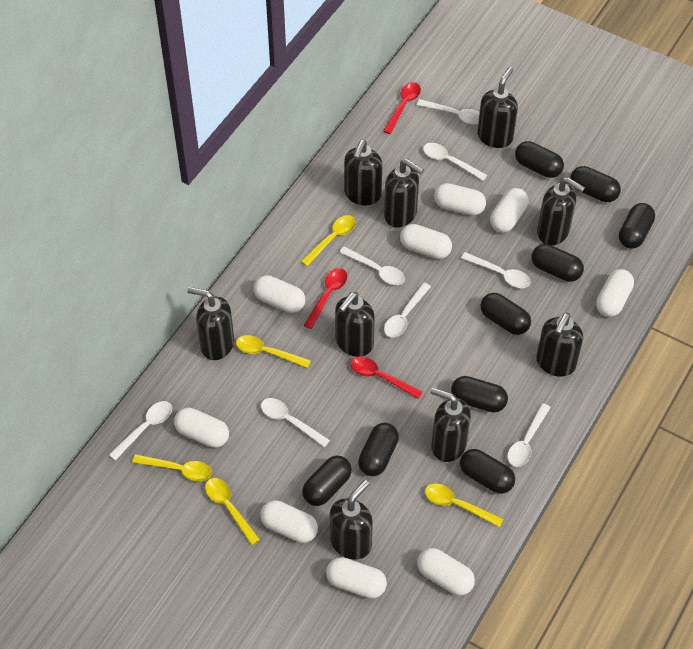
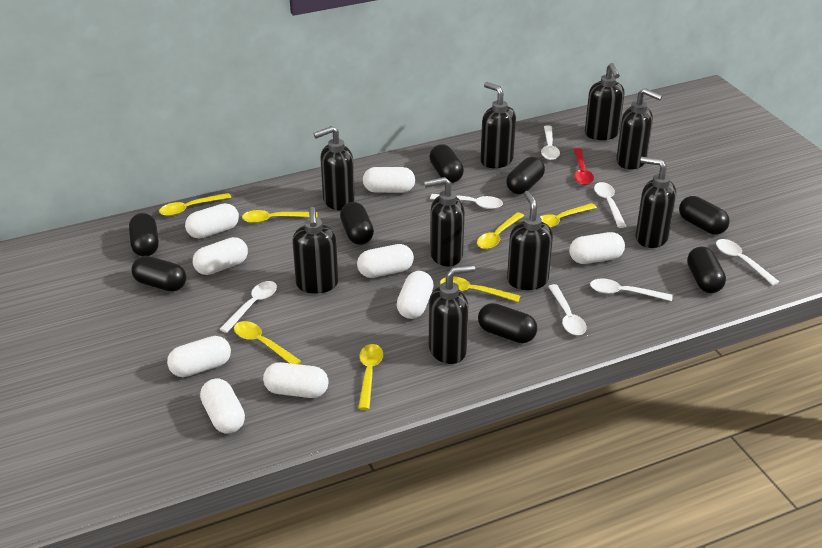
black capsule: 9 -> 8
red spoon: 3 -> 1
white spoon: 8 -> 7
yellow spoon: 5 -> 7

